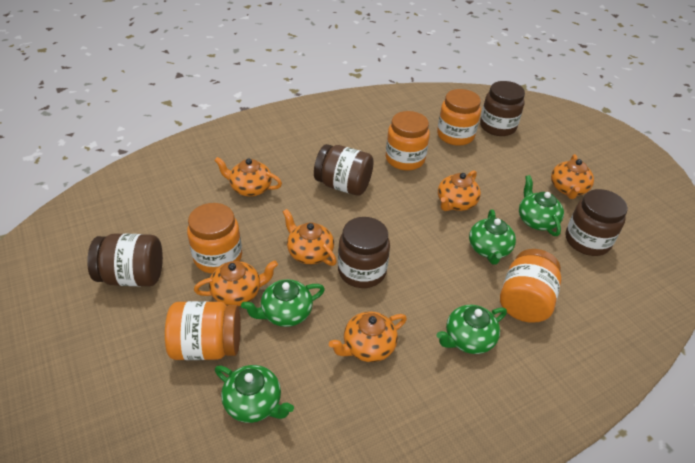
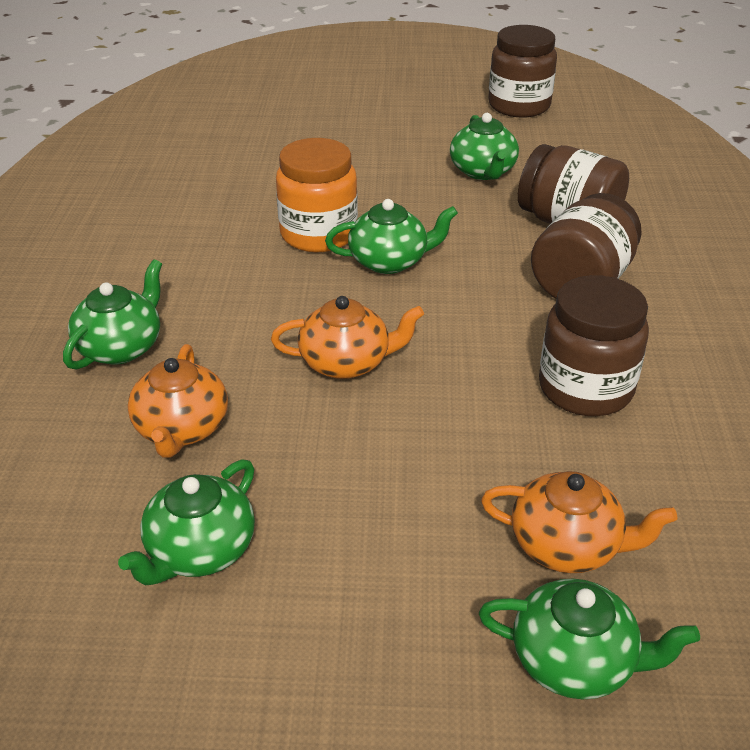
brown jar: 5 -> 4
orange jar: 5 -> 1
orange teapot: 6 -> 3

